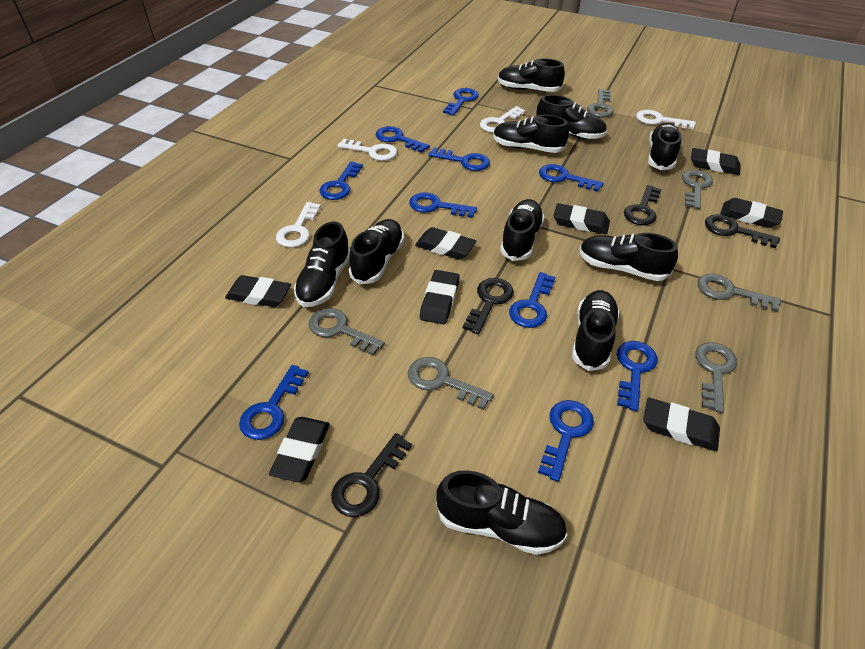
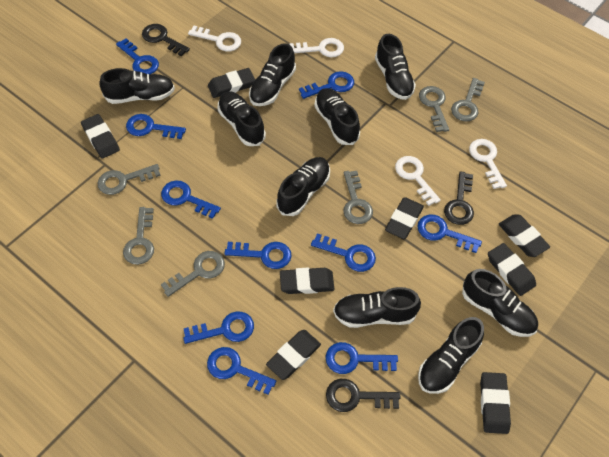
black key: 4 -> 3
black shoe: 10 -> 9

